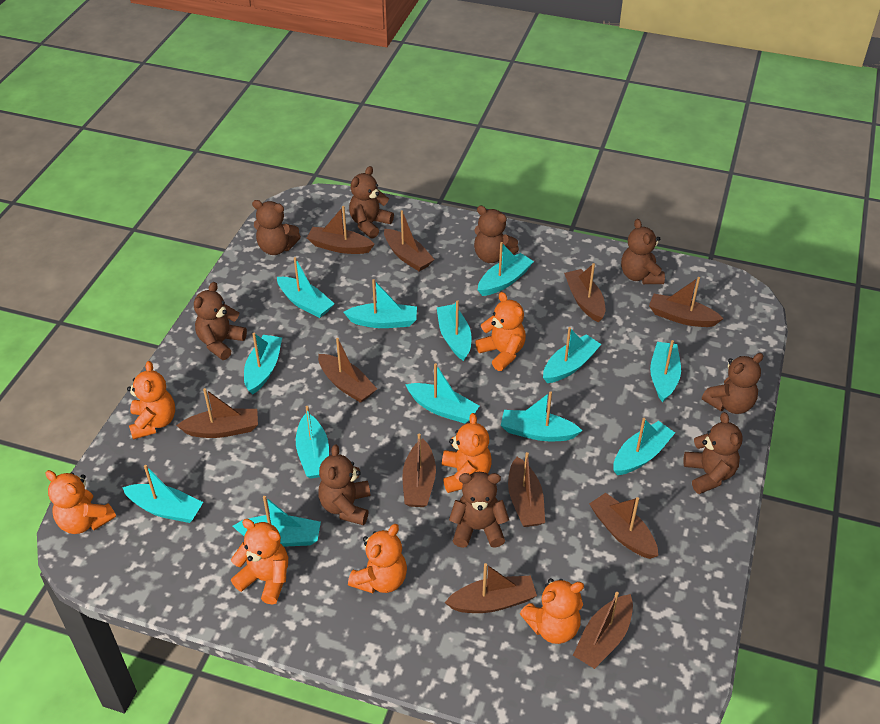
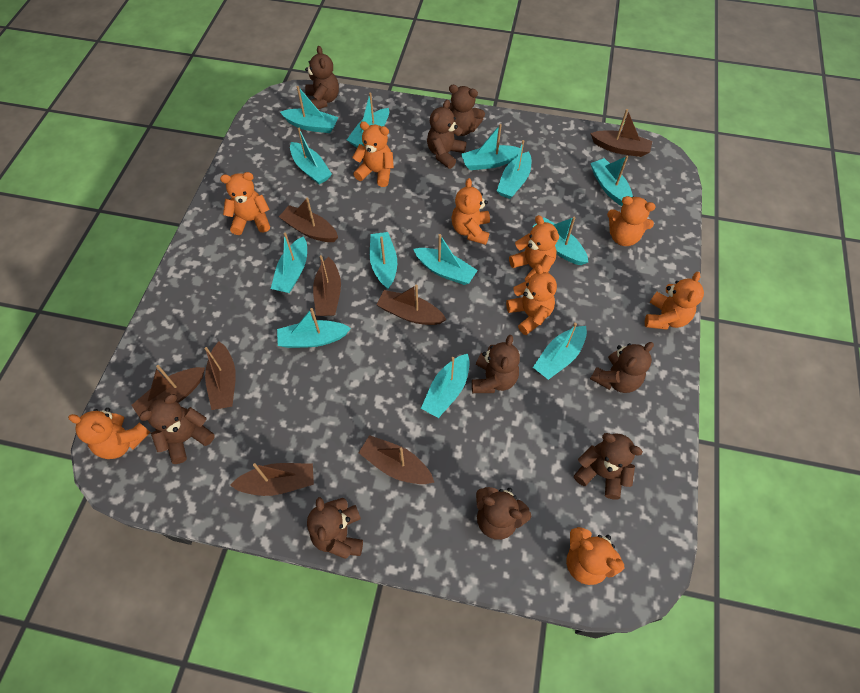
brown boat: 11 -> 8
orange teddy bear: 7 -> 9

